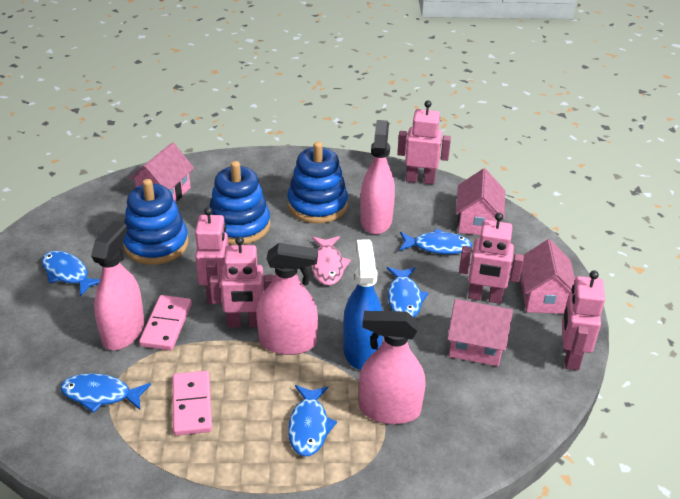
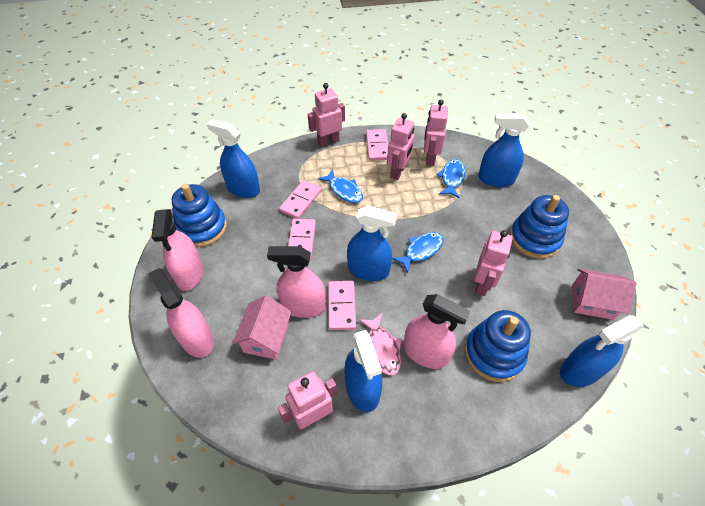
blue fish: 5 -> 3
blue spray bottle: 1 -> 5
pink domino: 2 -> 4
pink house: 4 -> 2

